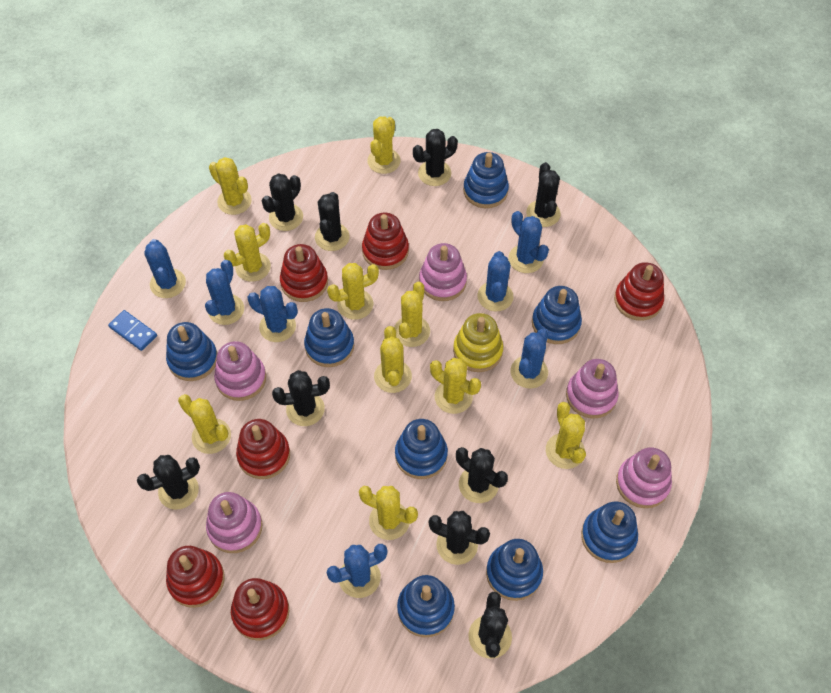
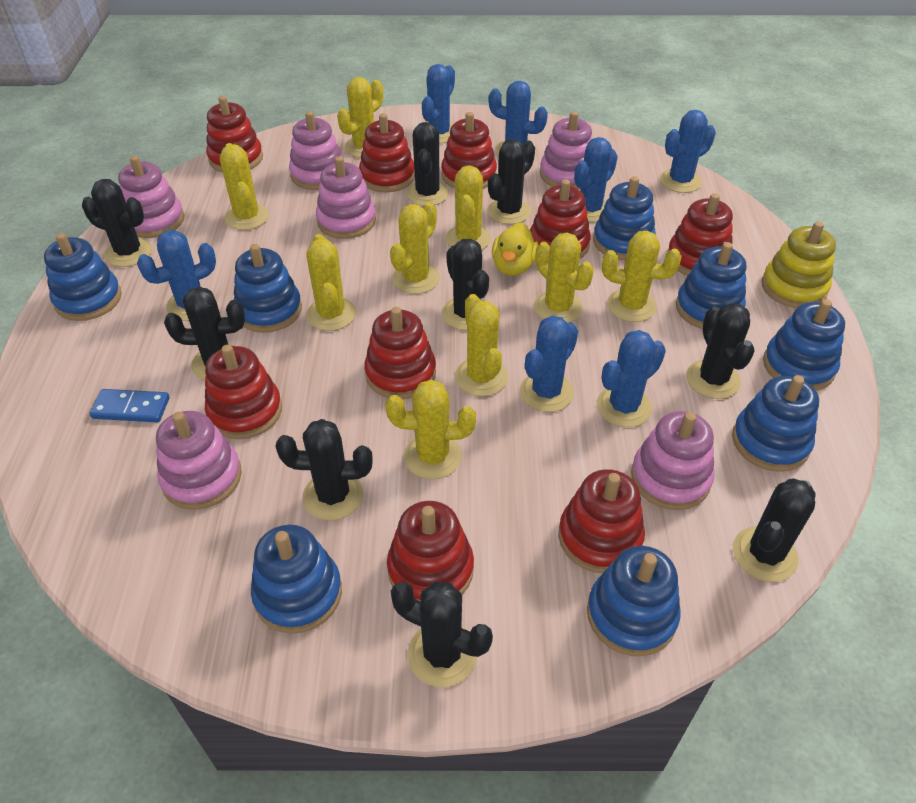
pink stacking toy: 5 -> 6
red stacking toy: 6 -> 9
yellow cactus: 10 -> 9
yellow duck: 0 -> 1

